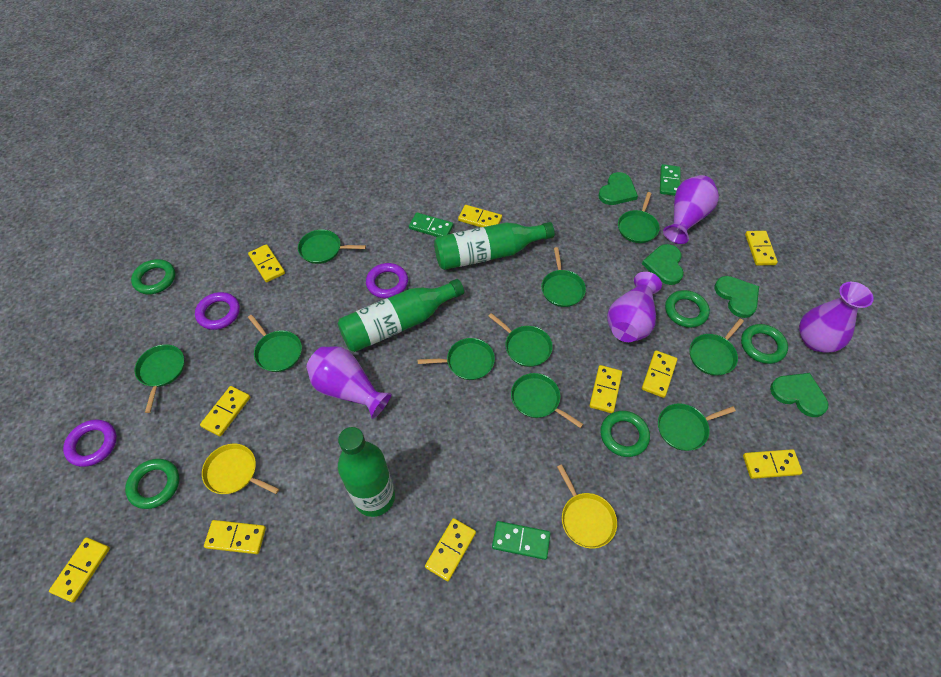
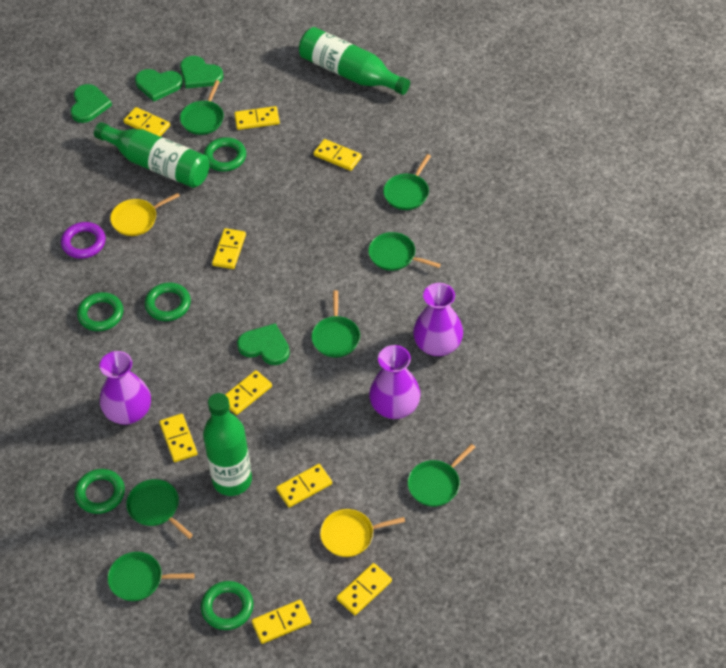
green domino: 3 -> 0
green pan: 10 -> 7
purple ring: 3 -> 1
purple vase: 4 -> 3
yellow domino: 10 -> 9

